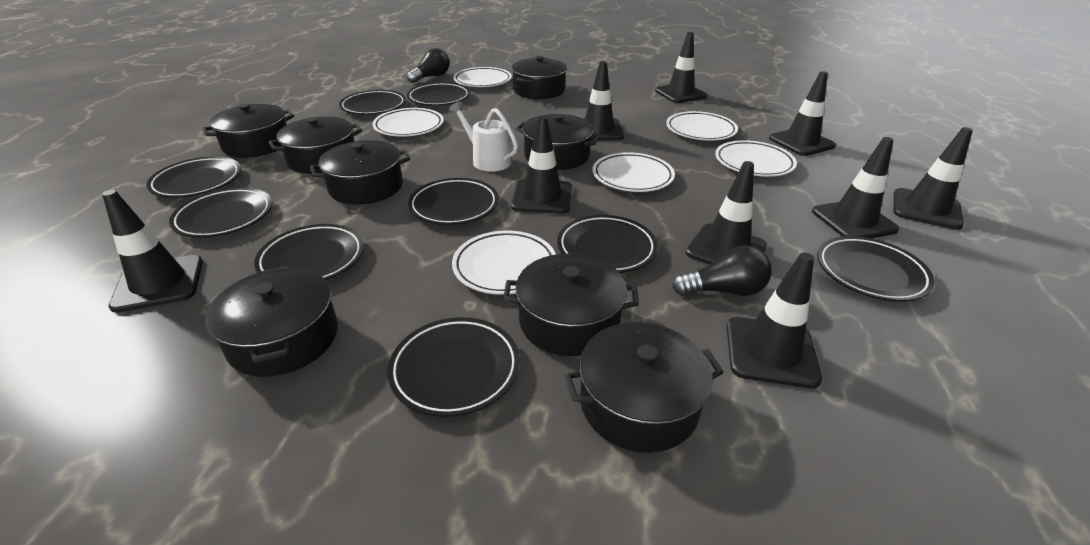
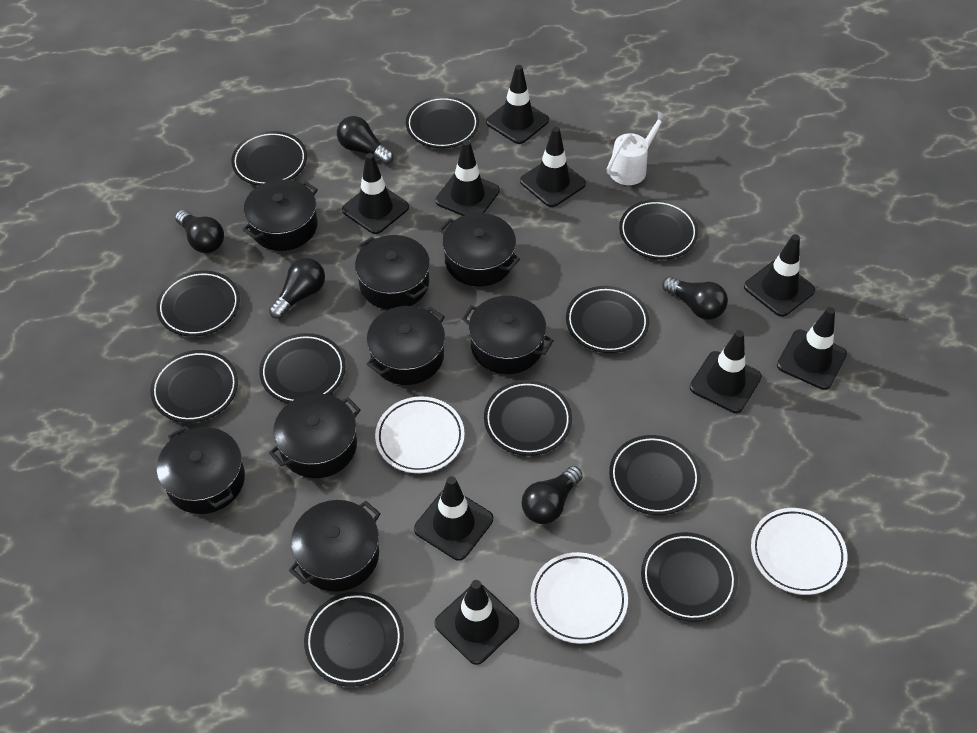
black light bulb: 2 -> 5
black plate: 9 -> 11
white plate: 6 -> 3

